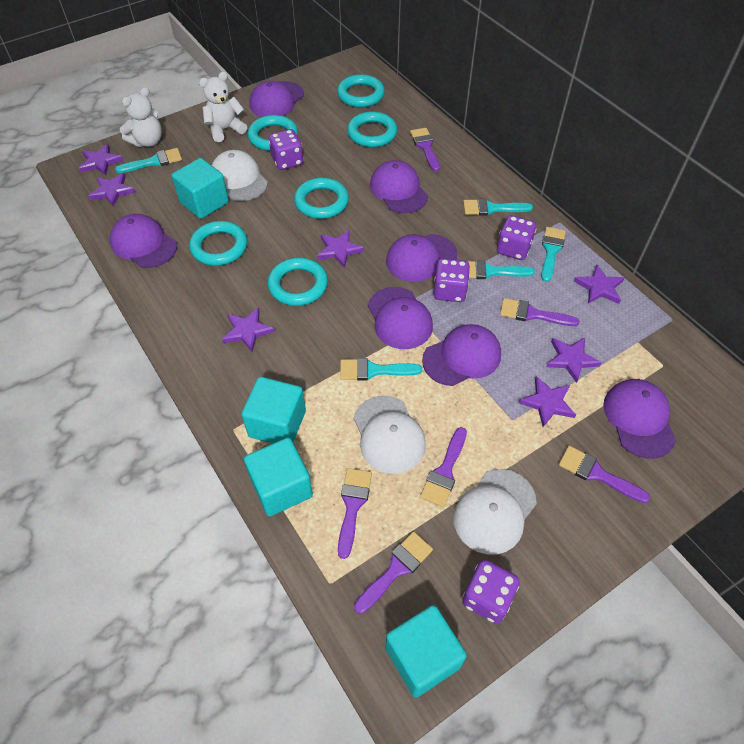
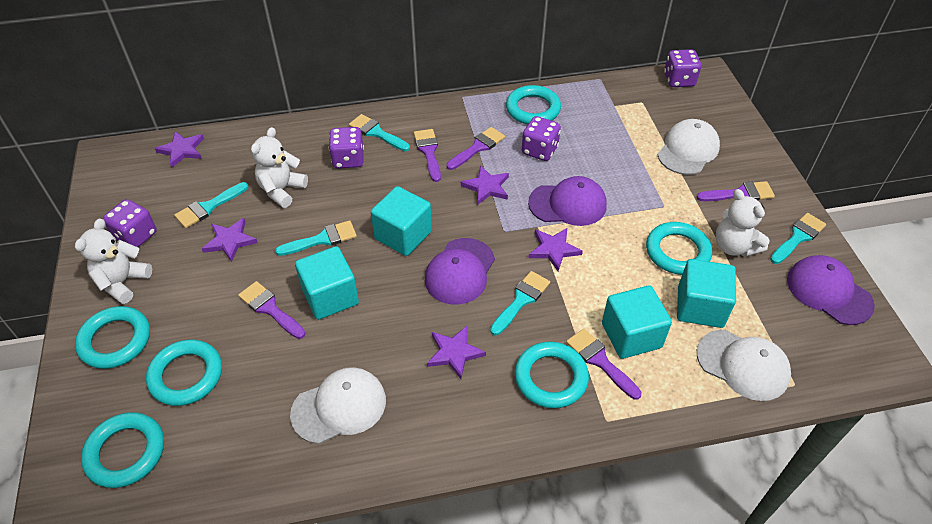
purple brush: 6 -> 5
purple cap: 7 -> 3
purple star: 7 -> 5
white teddy bear: 2 -> 3

